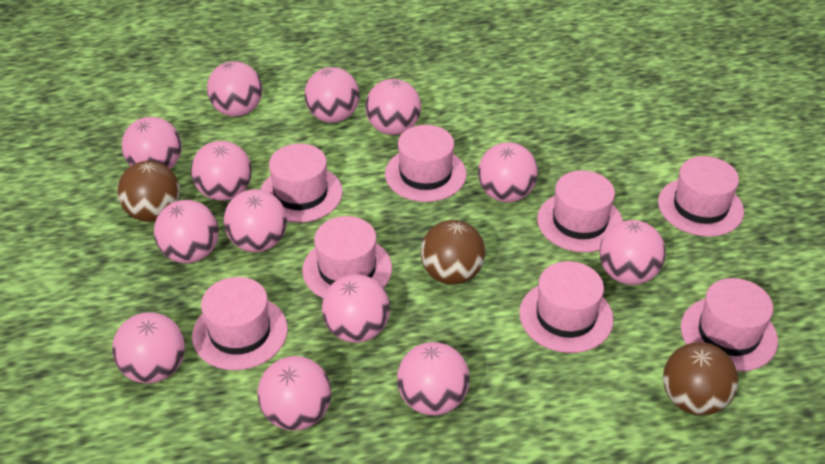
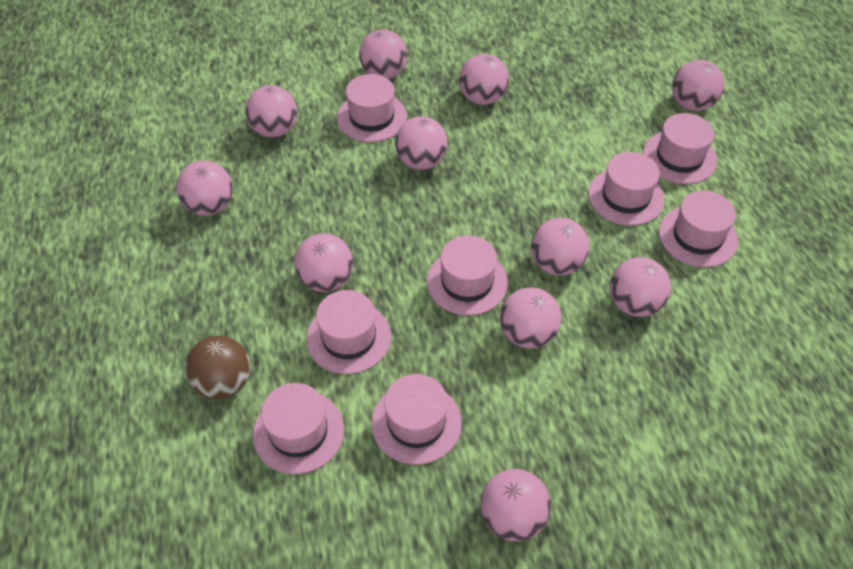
brown ball: 3 -> 1
pink ball: 13 -> 11

